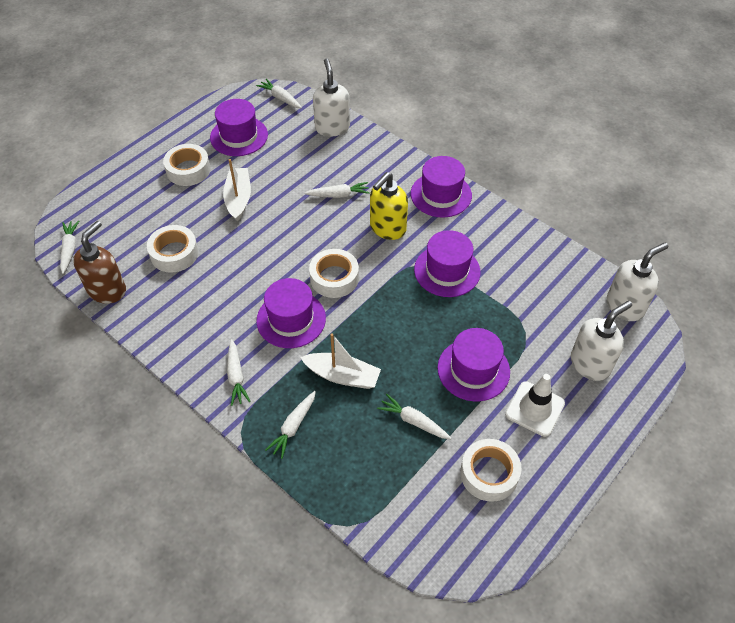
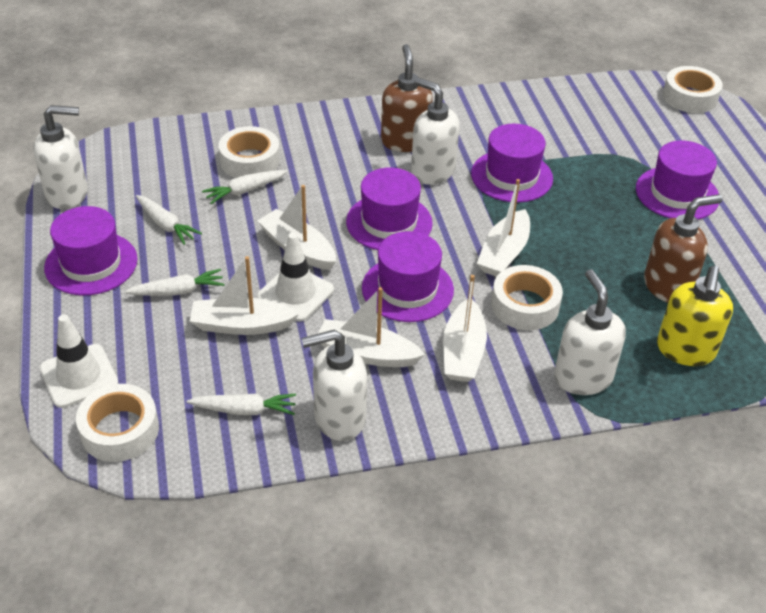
brown soap dispenser: 1 -> 2
white boat: 2 -> 5
white carrot: 6 -> 4
white soap dispenser: 3 -> 4
white traffic cone: 1 -> 2

